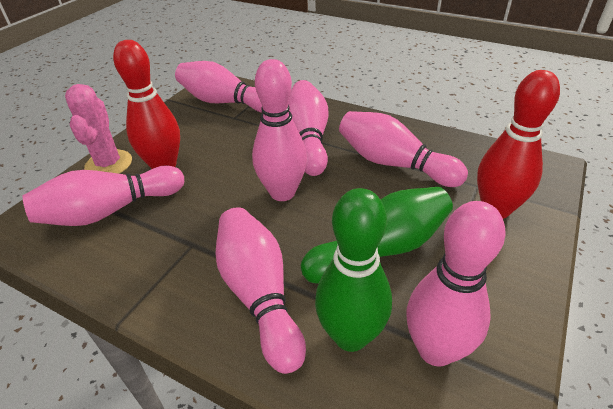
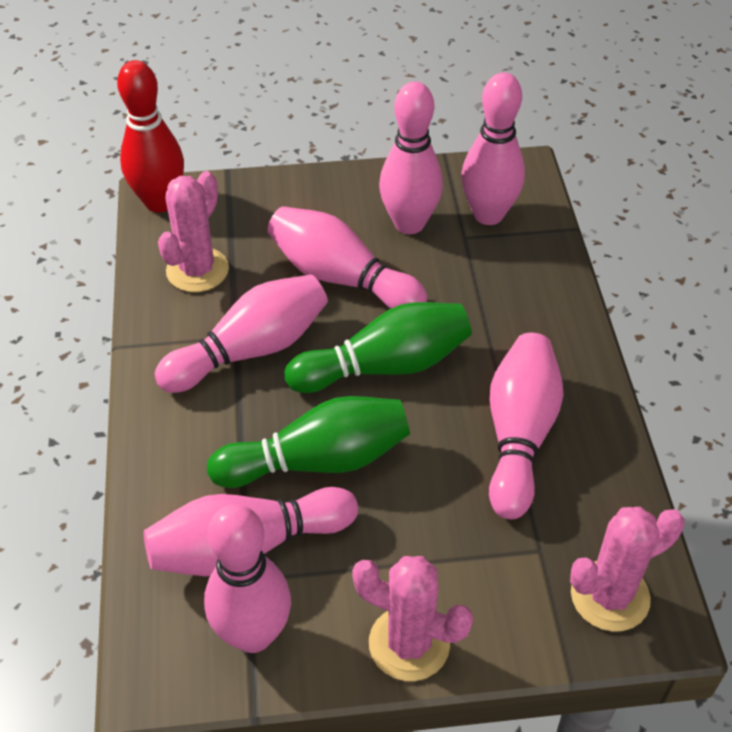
pink cactus: 1 -> 3
red bowling pin: 2 -> 1

